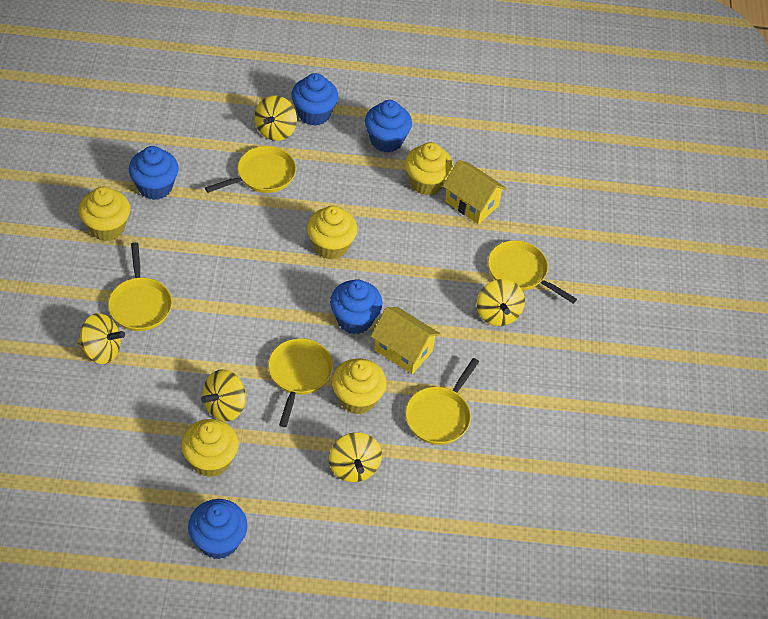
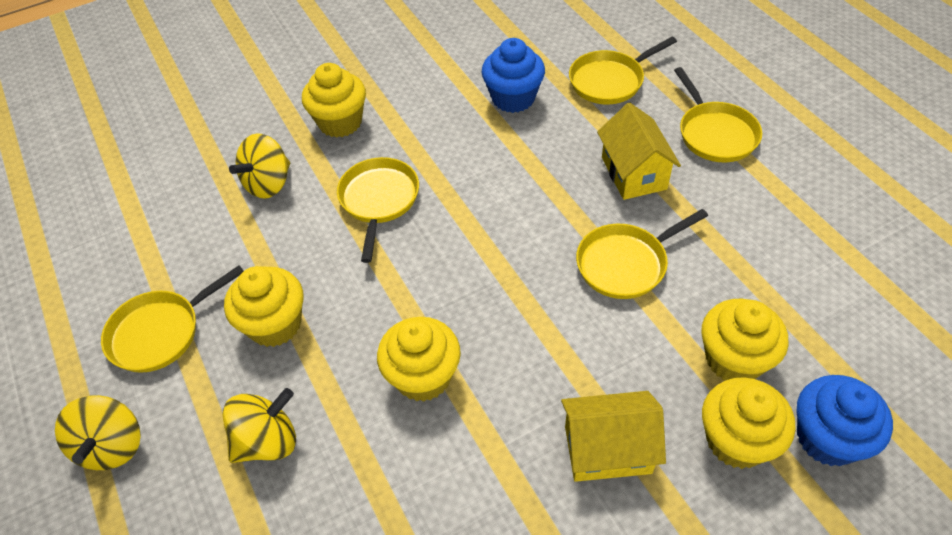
blue cupcake: 5 -> 2
yellow spinning top: 5 -> 3

